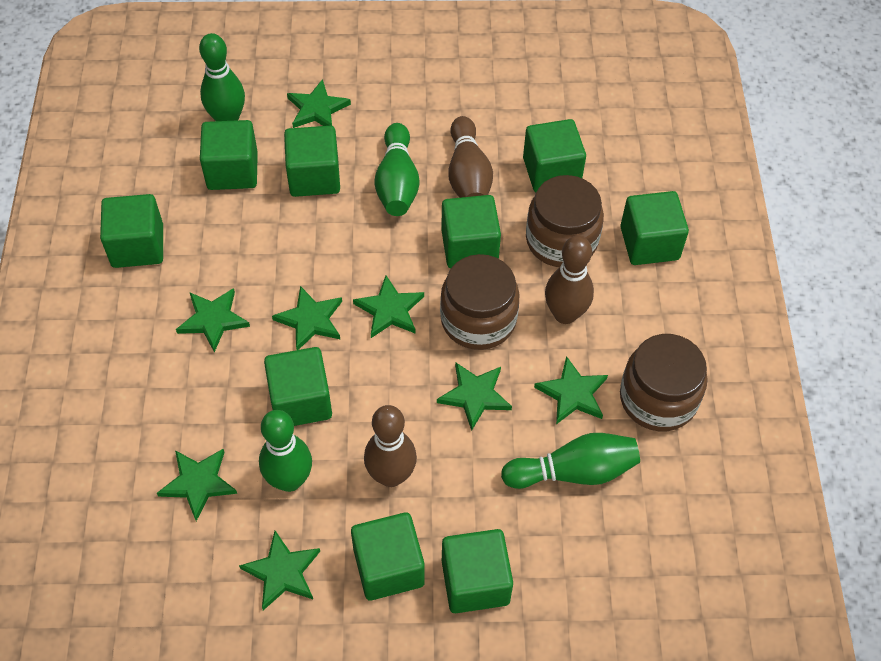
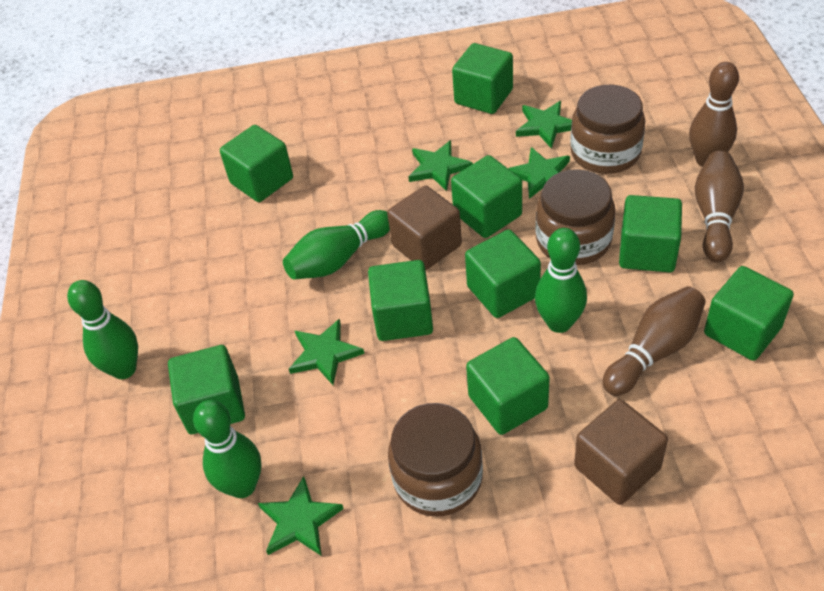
brown cube: 0 -> 2
green star: 8 -> 5

